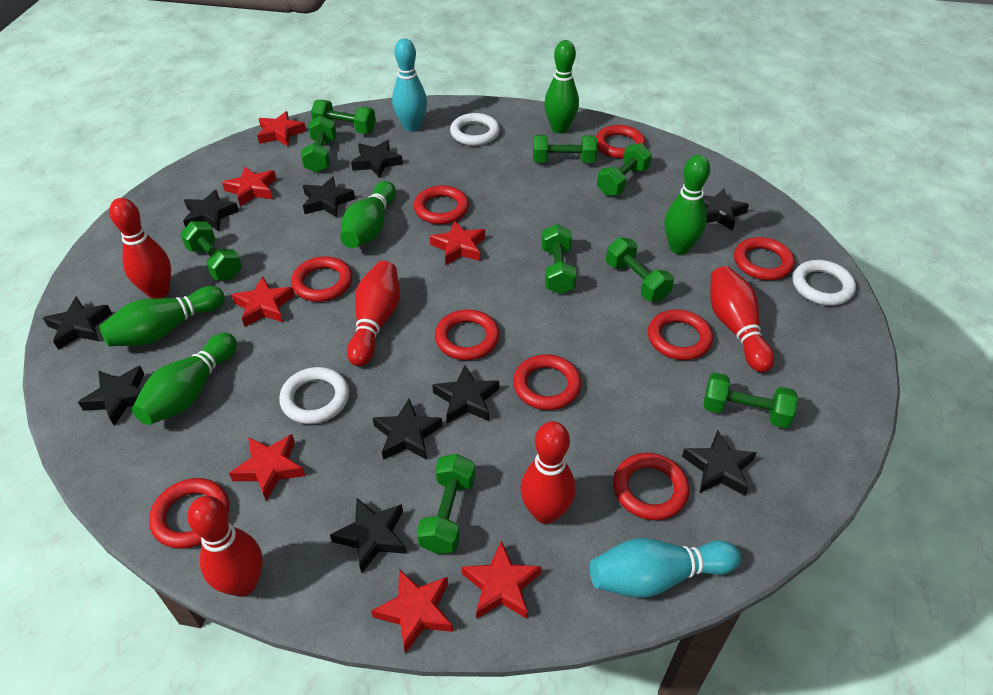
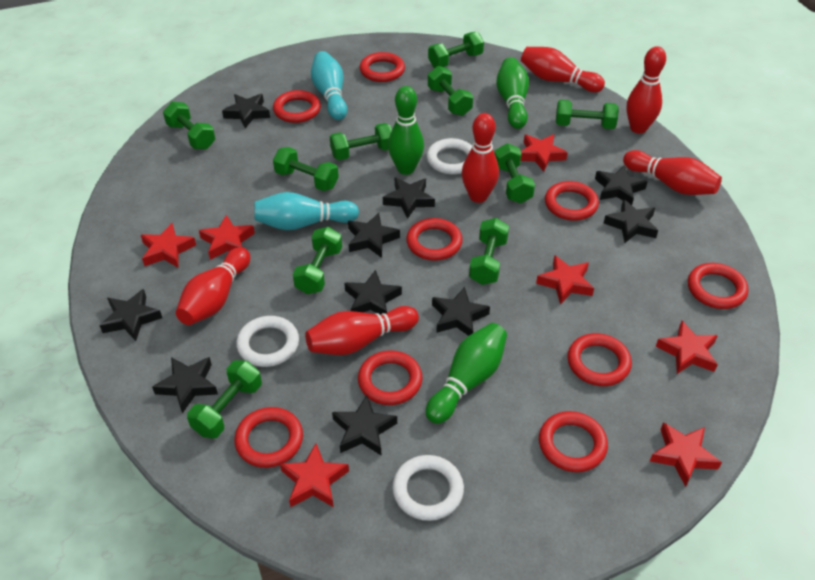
green bowling pin: 5 -> 3
green dumbbell: 9 -> 10
red bowling pin: 5 -> 6

